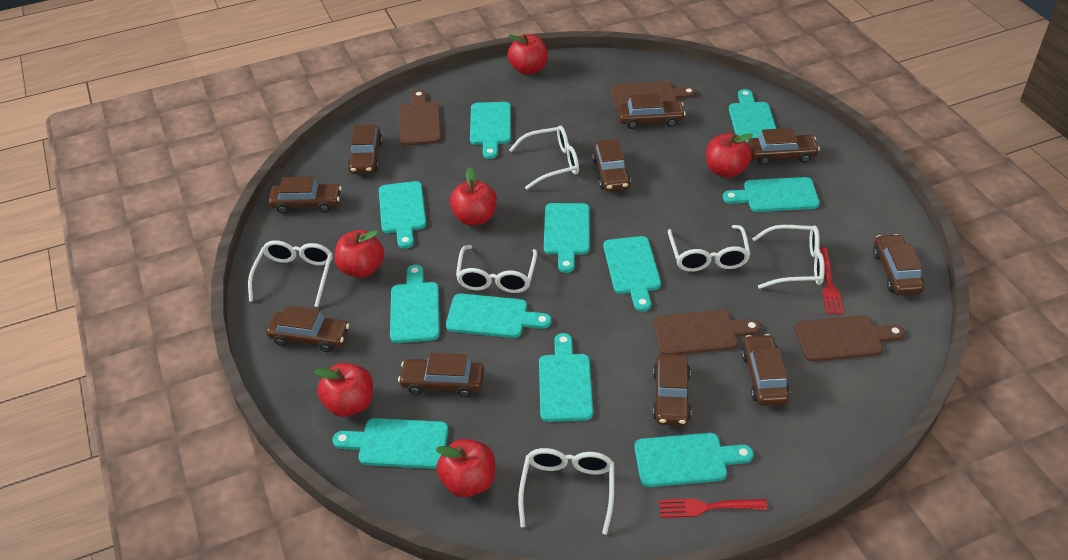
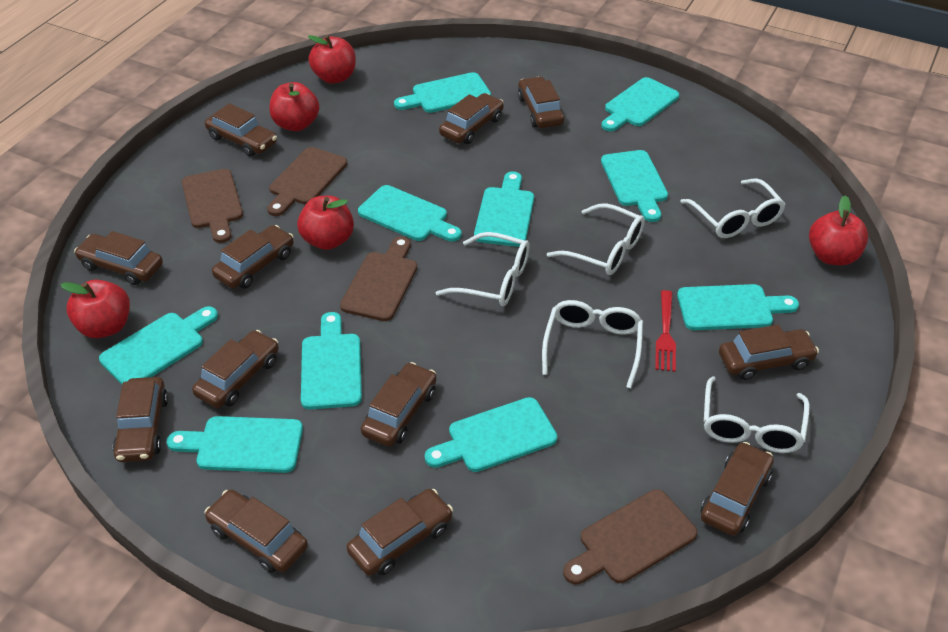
brown car: 10 -> 12
red apple: 6 -> 5
red fork: 2 -> 1
turquoise cutting board: 11 -> 10
white glasses: 6 -> 5

